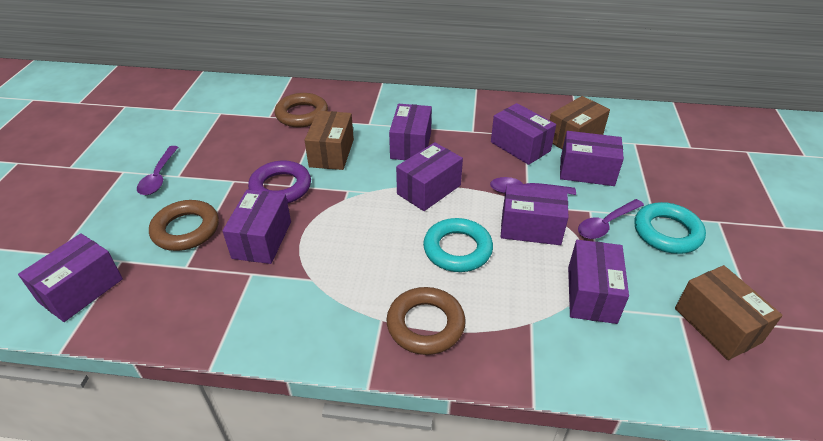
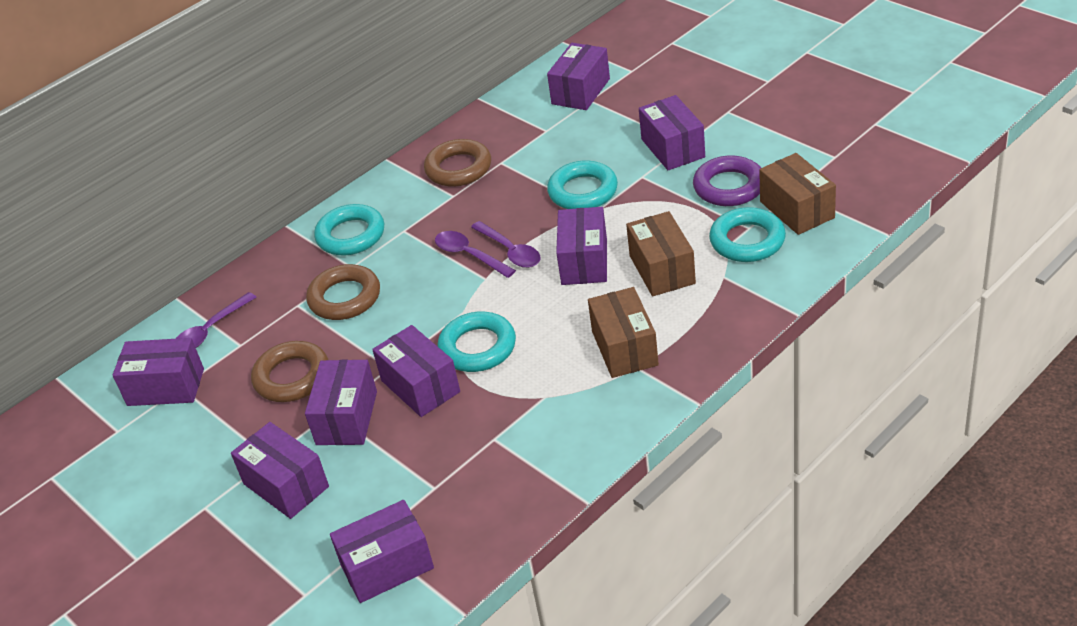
turquoise ring: 2 -> 4

